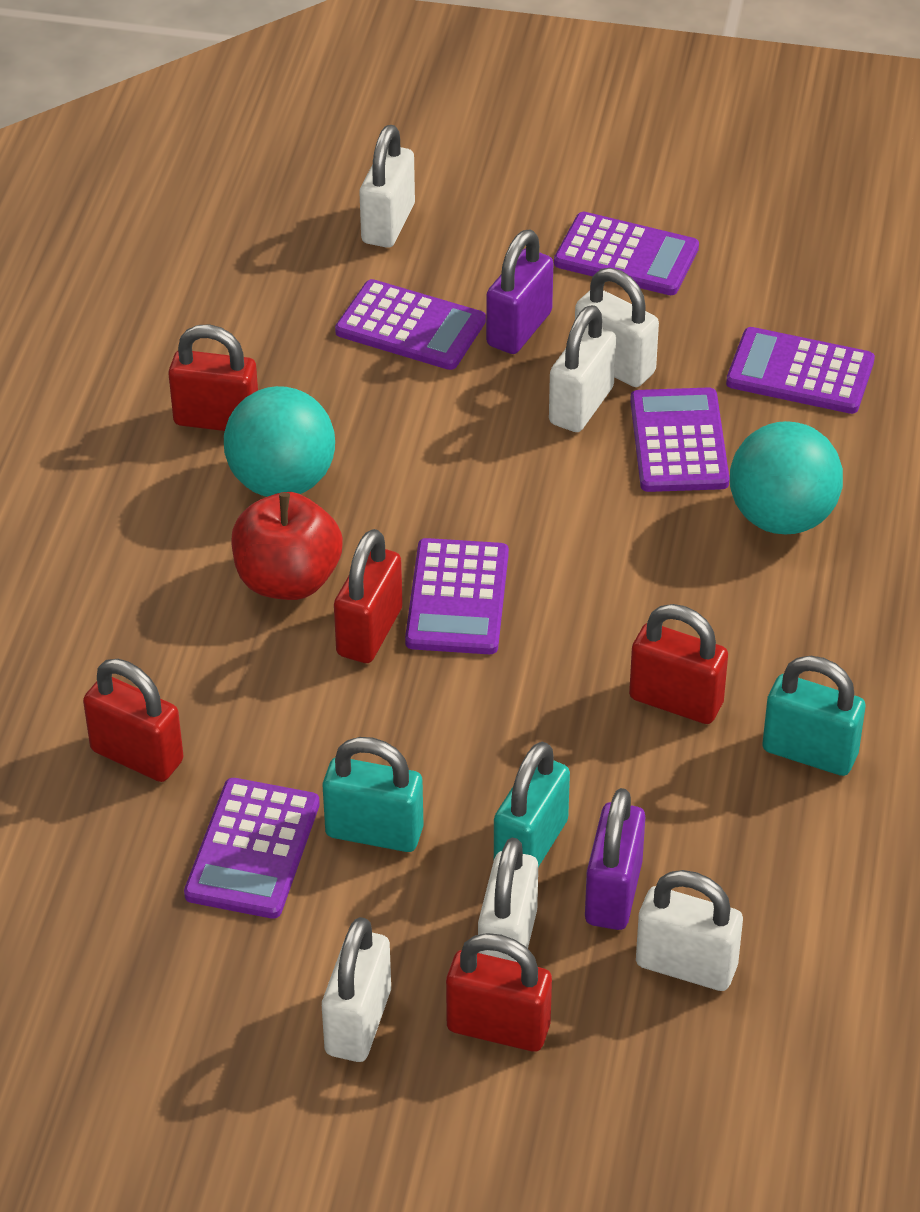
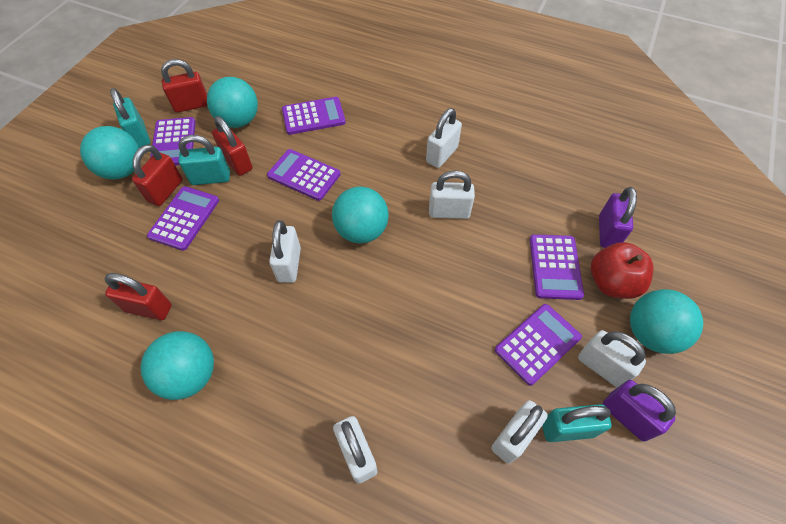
red padlock: 5 -> 4
turquoise ball: 2 -> 5

